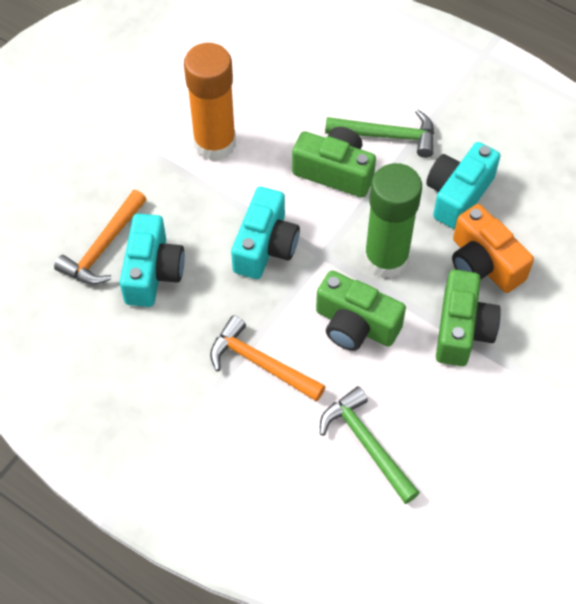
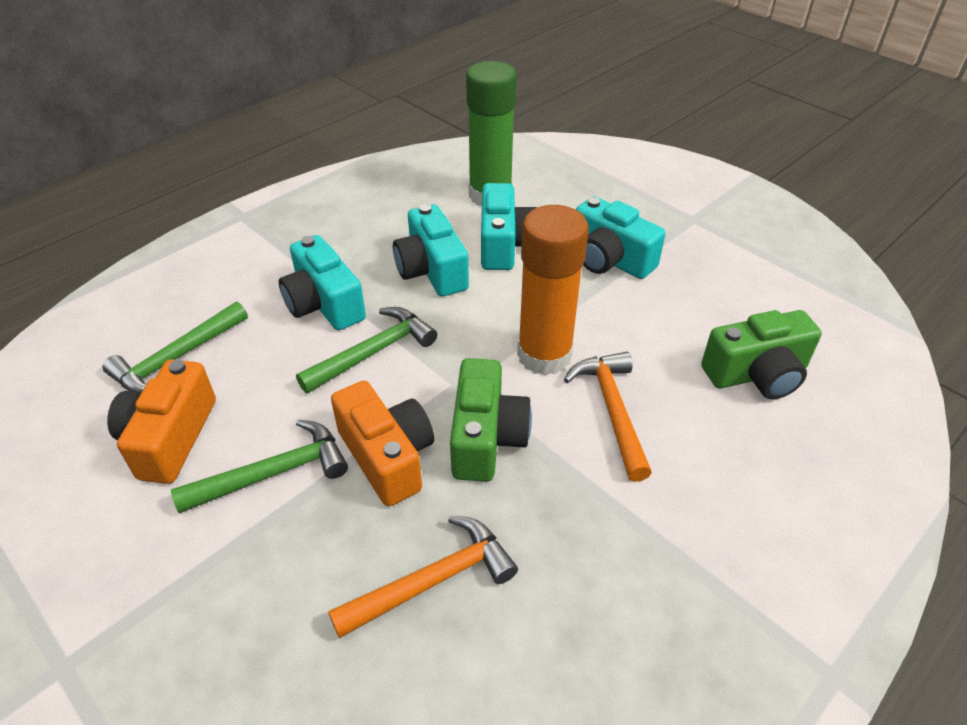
green camera: 3 -> 2
green hammer: 2 -> 3
orange camera: 1 -> 2
turquoise camera: 3 -> 4

